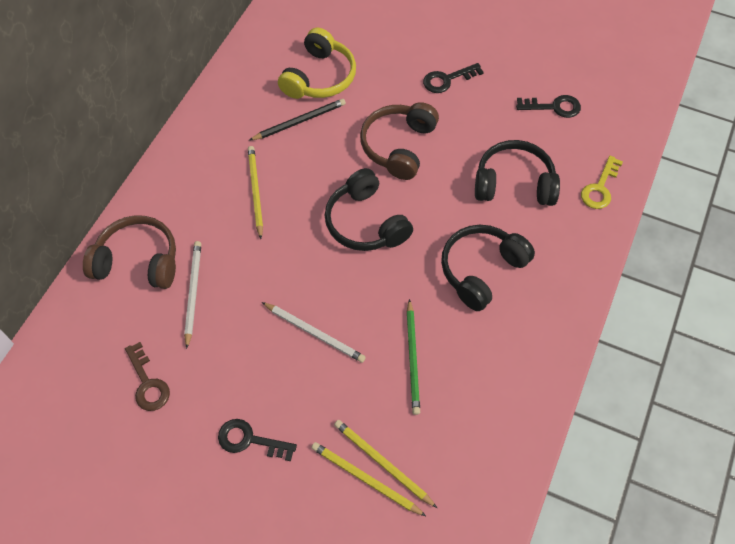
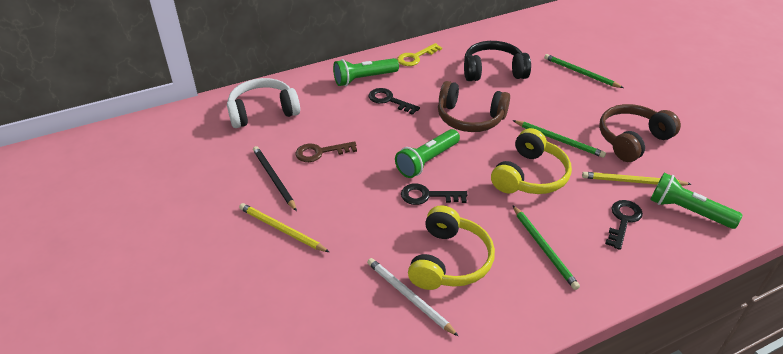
black headphones: 3 -> 1
green flashlight: 0 -> 3
green pencil: 1 -> 3
white headphones: 0 -> 1
white pencil: 2 -> 1
yellow headphones: 1 -> 2
yellow pencil: 3 -> 2

